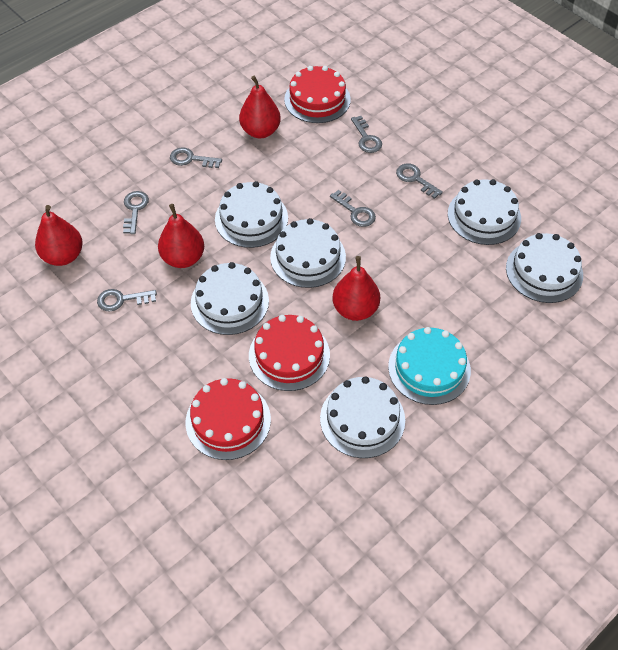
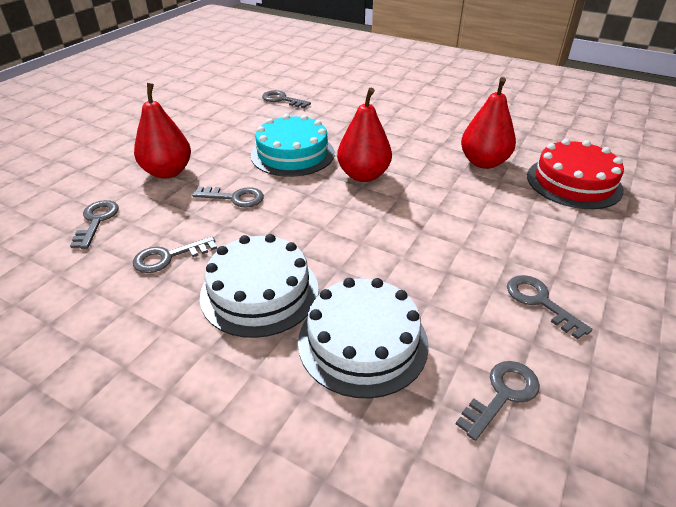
red cake: 3 -> 1
red pear: 4 -> 3
white cake: 6 -> 2

